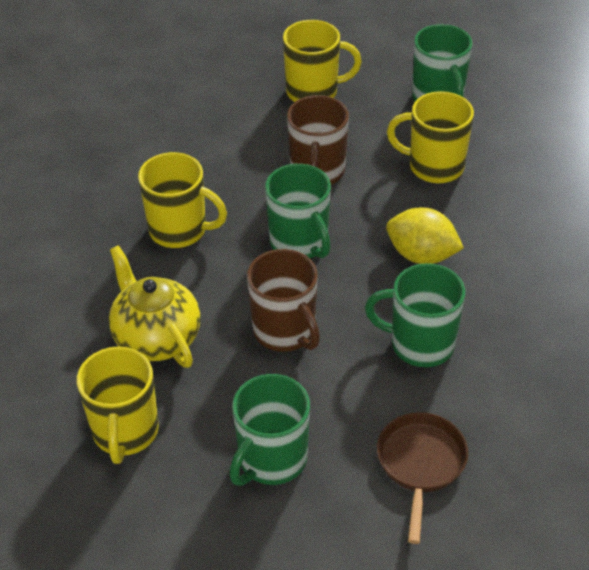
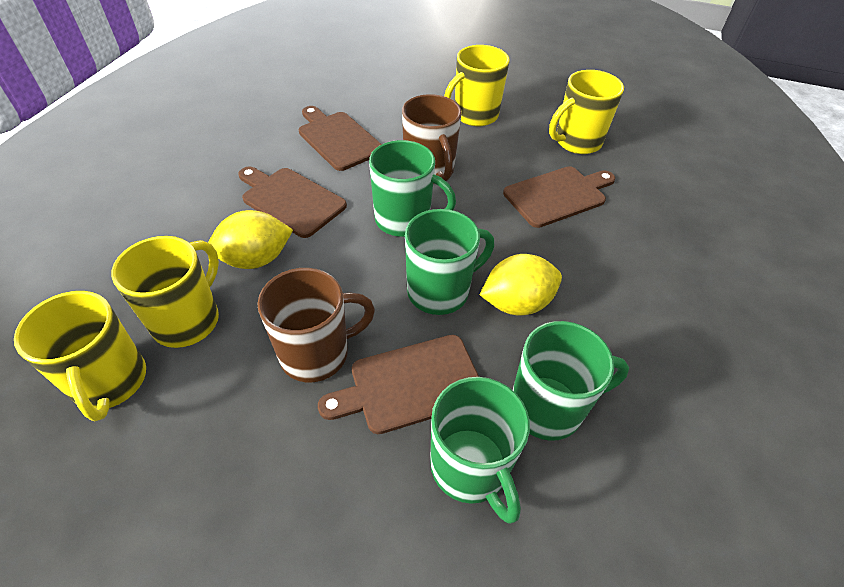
brown cutting board: 0 -> 4
brown pan: 1 -> 0
yellow lemon: 1 -> 2
yellow teapot: 1 -> 0

